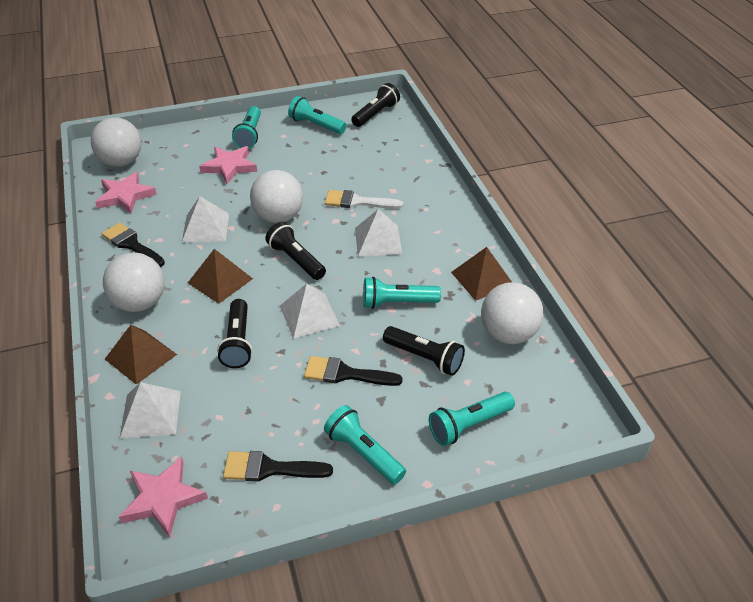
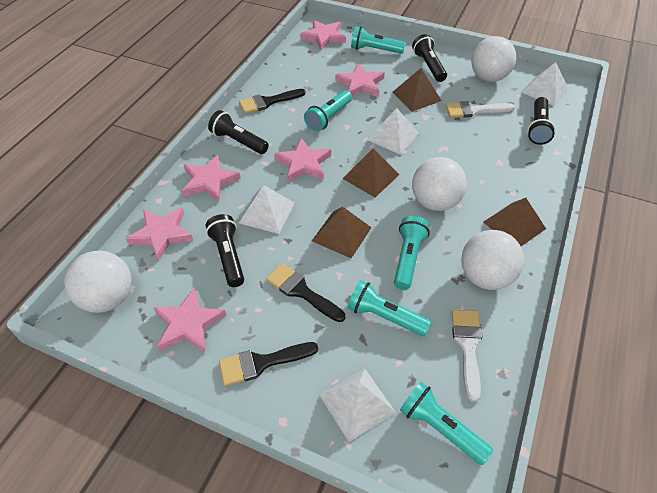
brown pyramid: 3 -> 4
pink star: 3 -> 6
white brush: 1 -> 2

